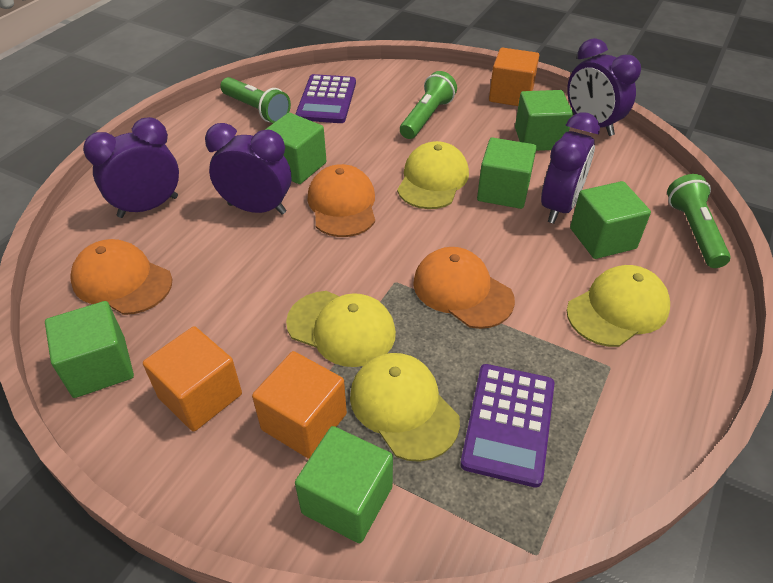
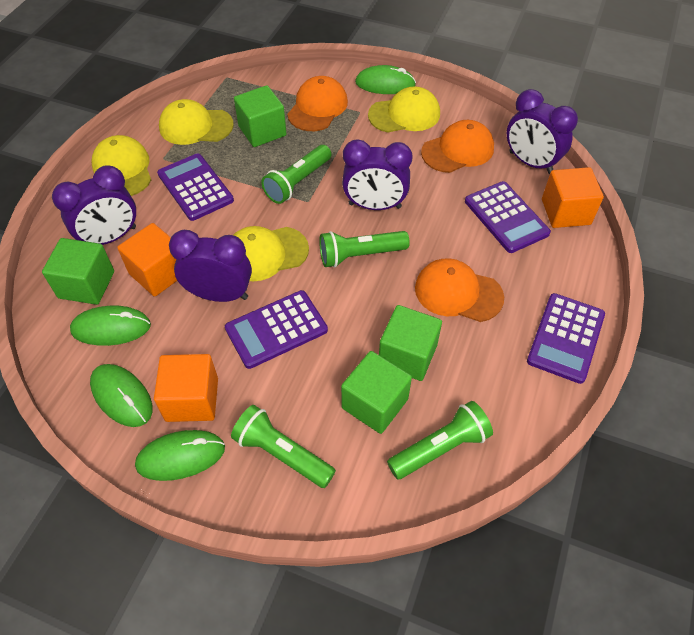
green cube: 6 -> 4
green flashlight: 3 -> 4
green mouse: 0 -> 4
purple calculator: 2 -> 4

